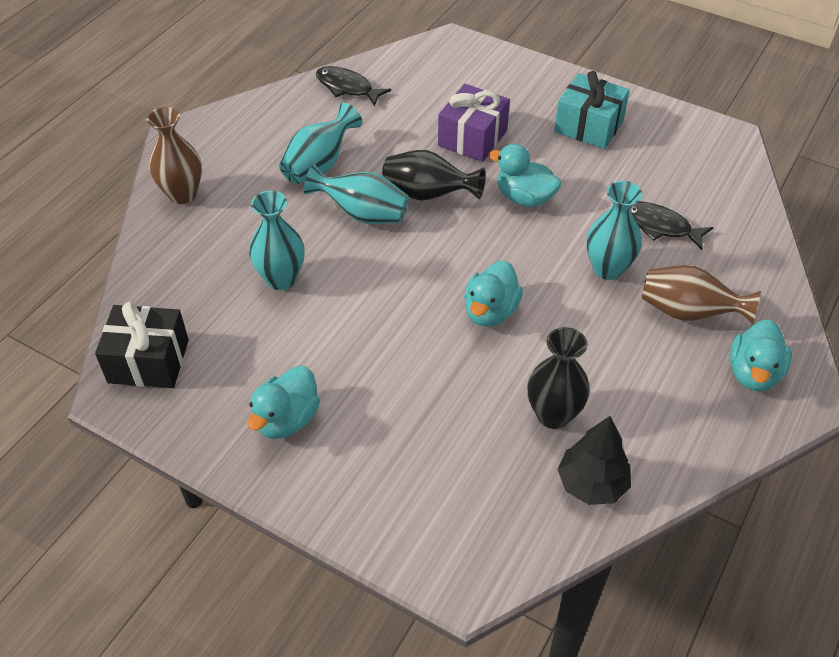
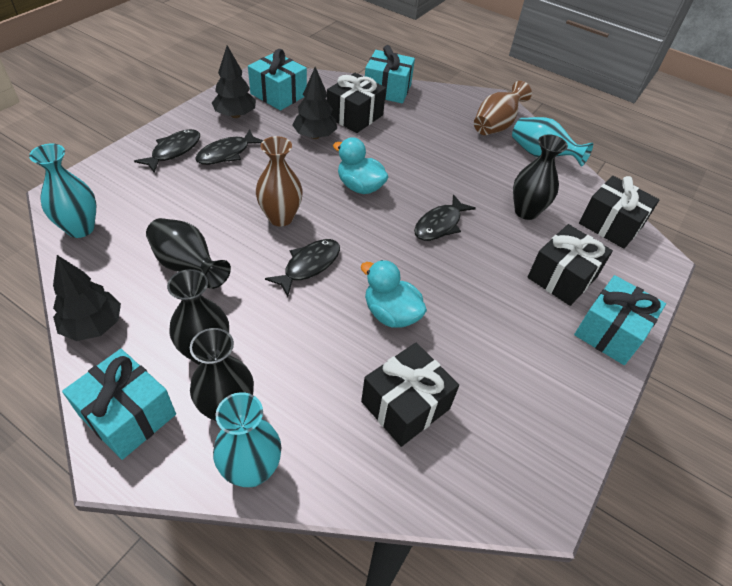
black fish: 2 -> 4
black gift: 1 -> 4
black tree: 1 -> 3
black vase: 2 -> 4
purple gift: 1 -> 0
turquoise duck: 4 -> 2
turquoise gift: 1 -> 4
turquoise vase: 4 -> 3

